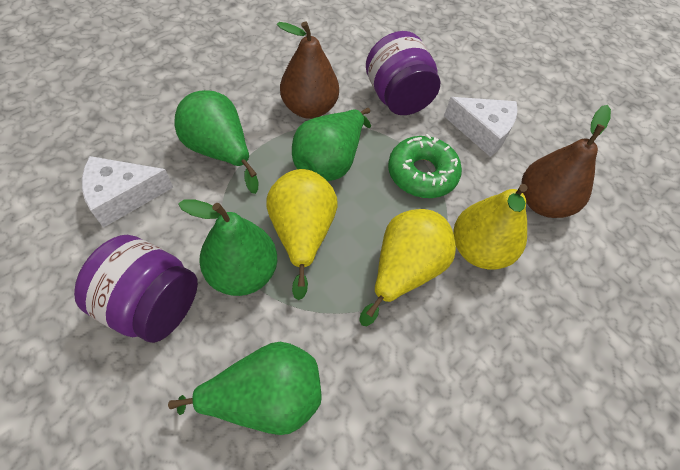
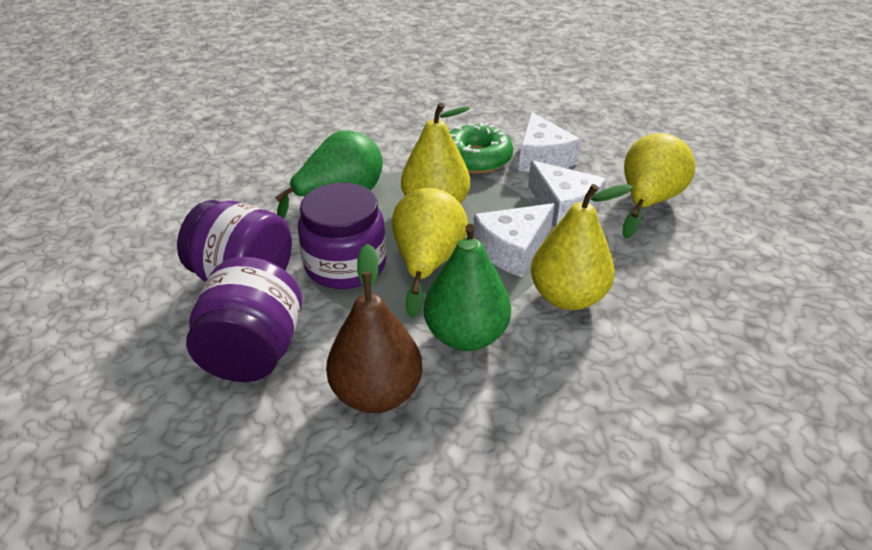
brown pear: 2 -> 1
green pear: 4 -> 2
purple jar: 2 -> 3
white cheese: 2 -> 3
yellow pear: 3 -> 4

